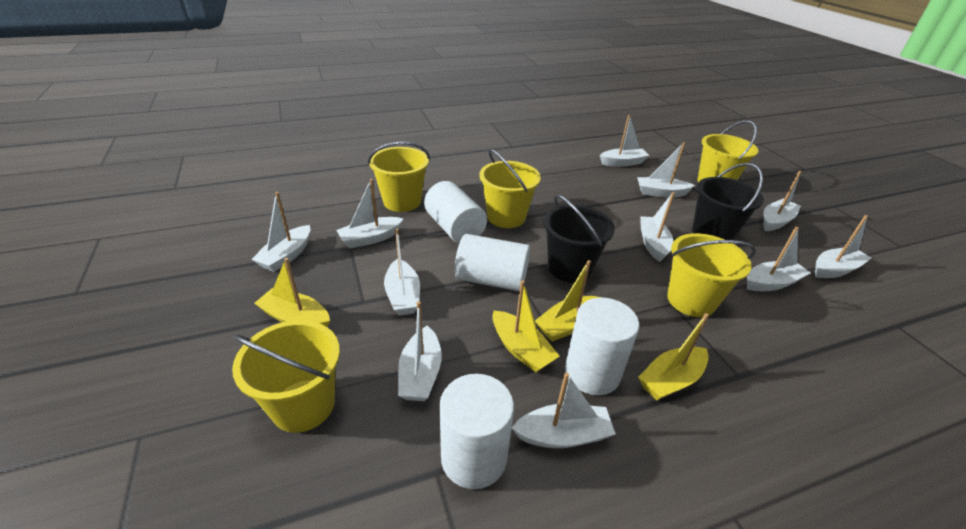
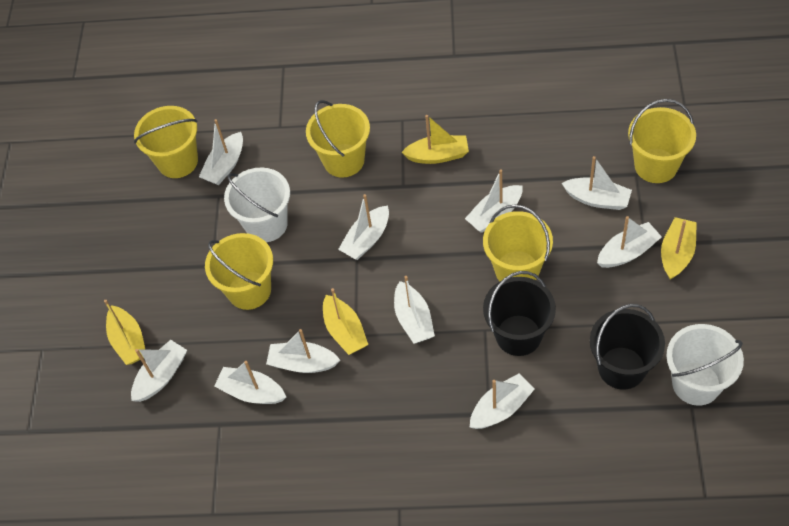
white boat: 11 -> 10
white bucket: 0 -> 2
white cylinder: 4 -> 0

